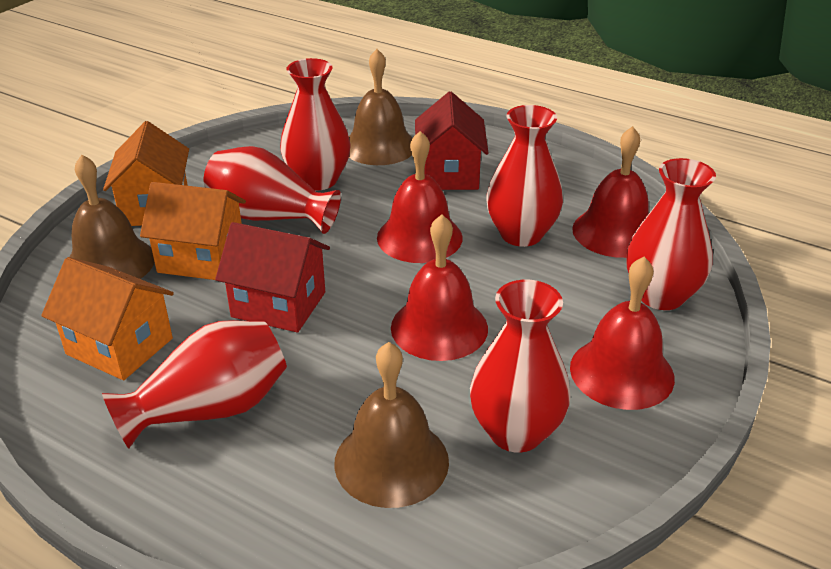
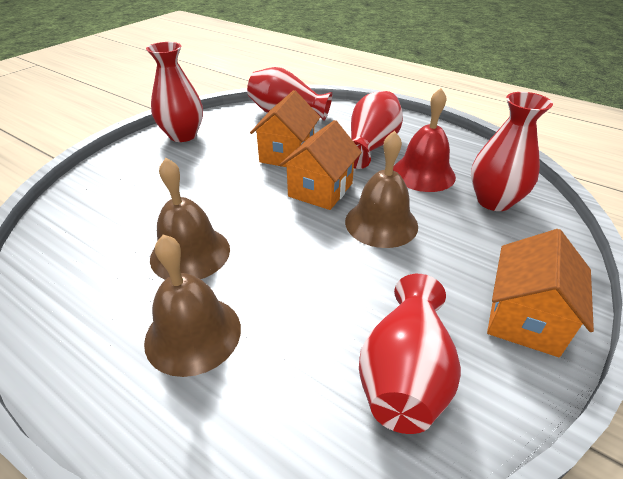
red bell: 4 -> 1
red house: 2 -> 0
red vase: 6 -> 5

